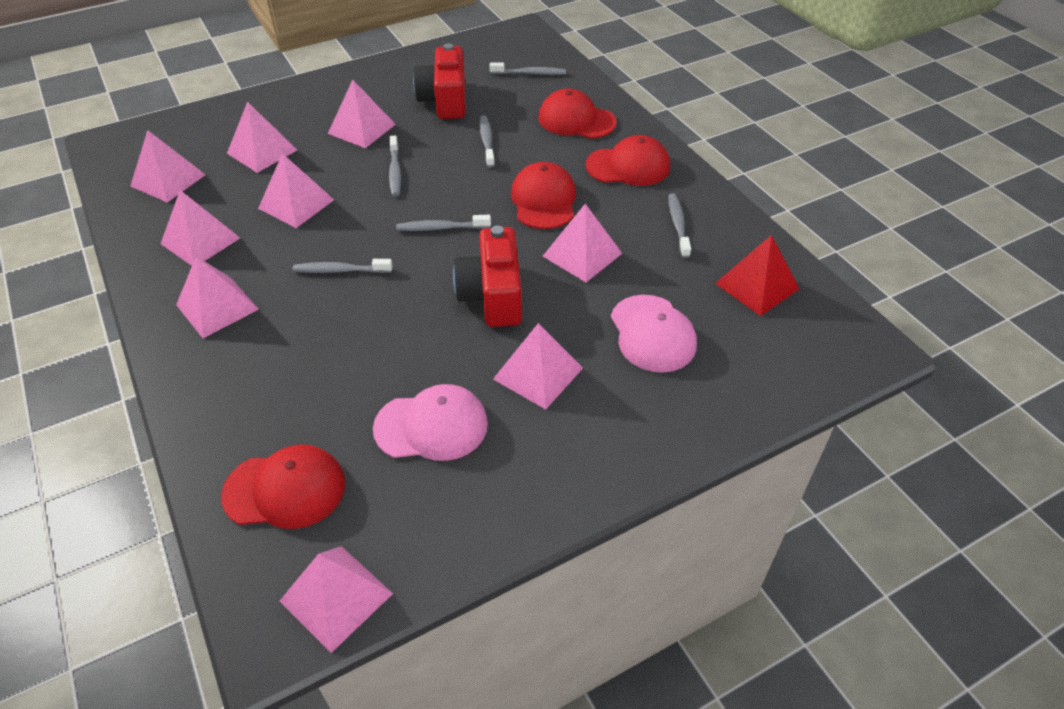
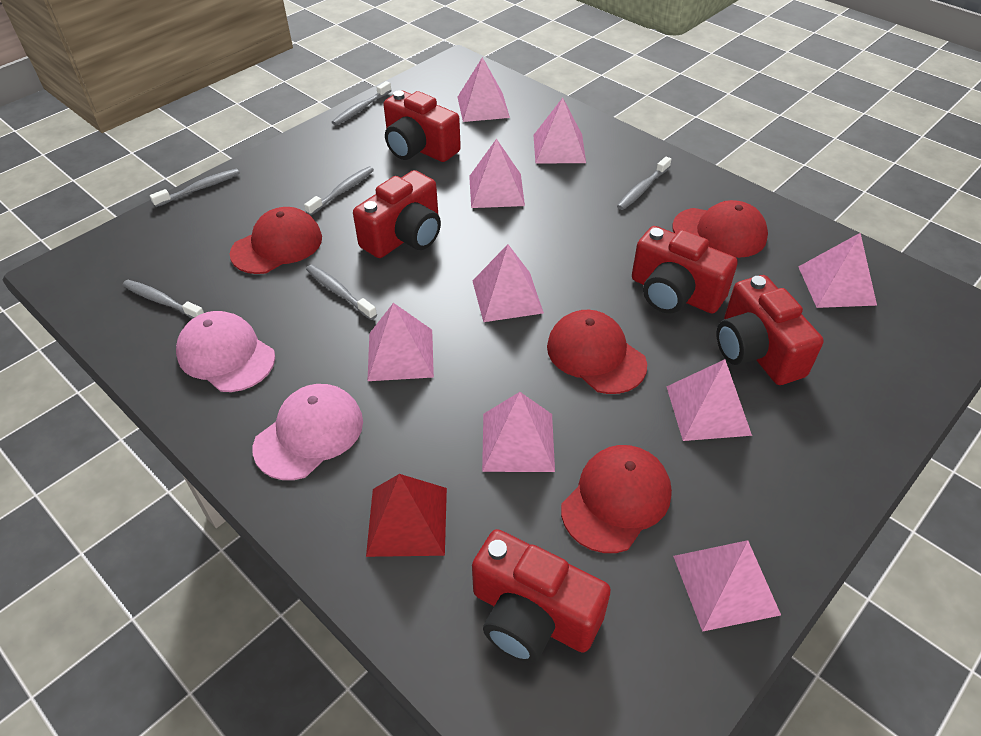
red camera: 2 -> 5

